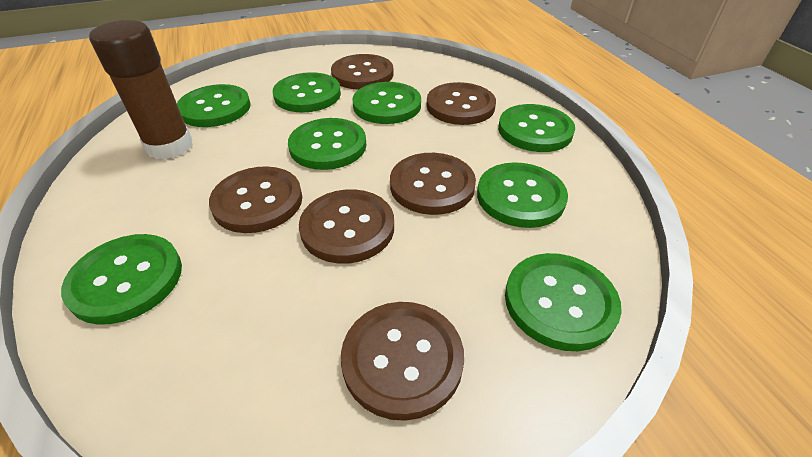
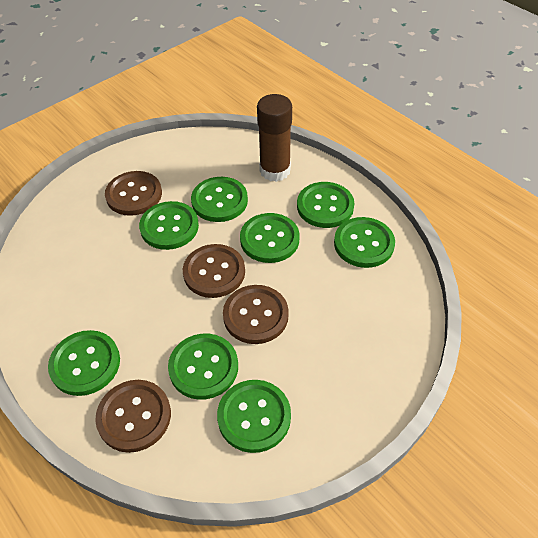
brown button: 6 -> 4

